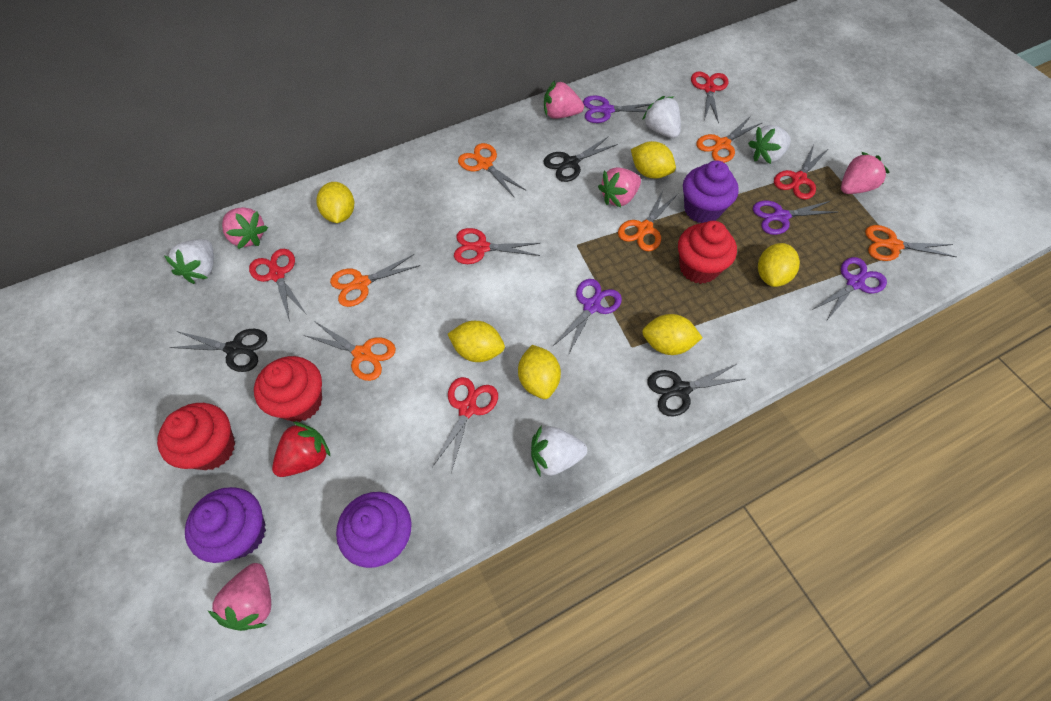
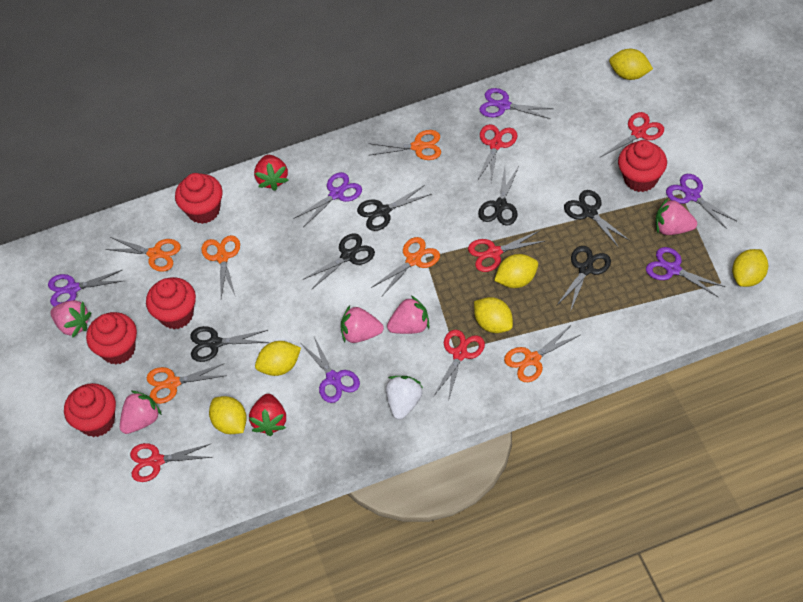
black scissors: 3 -> 6
purple cupcake: 3 -> 0
purple scissors: 4 -> 6
red cupcake: 3 -> 5
red strawberry: 1 -> 2
white strawberry: 4 -> 1

